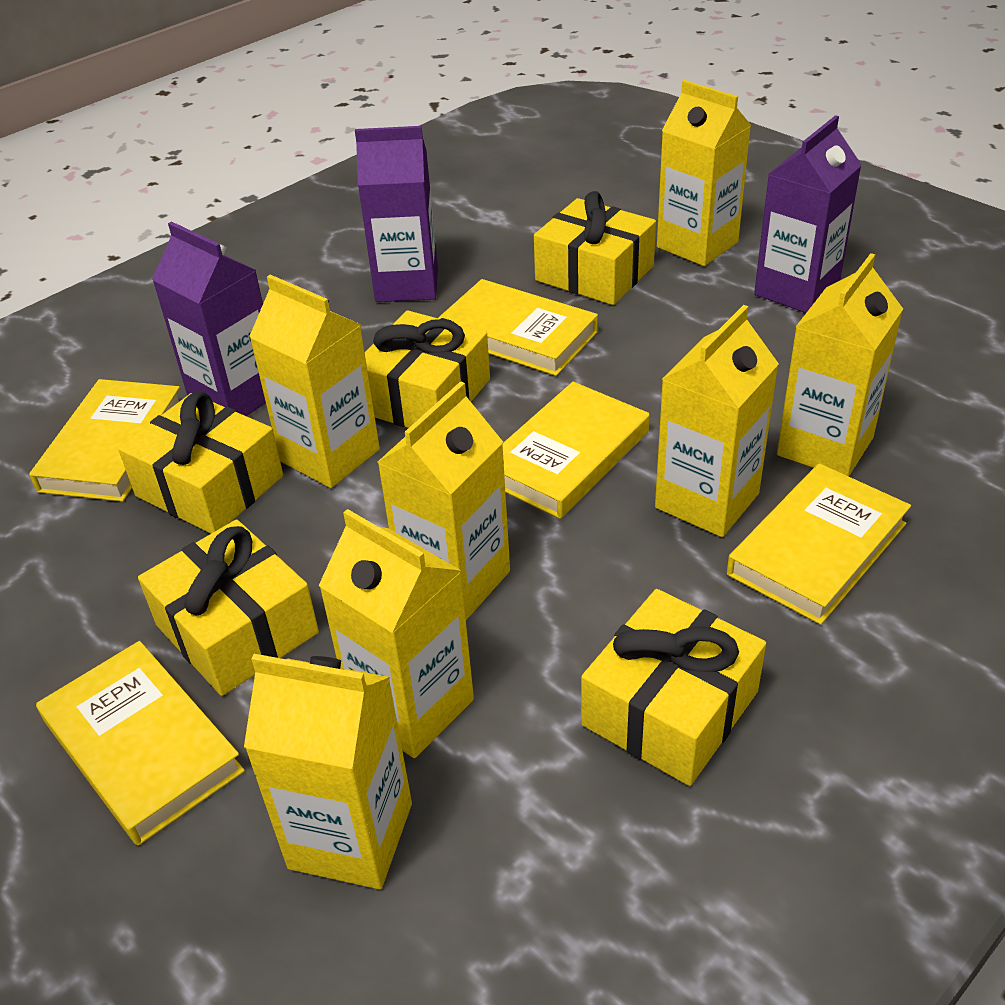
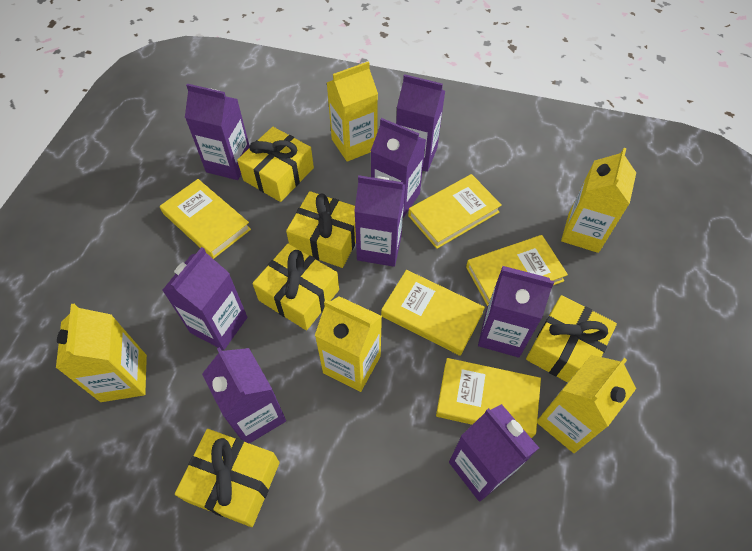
purple carton: 3 -> 8
yellow carton: 7 -> 5

